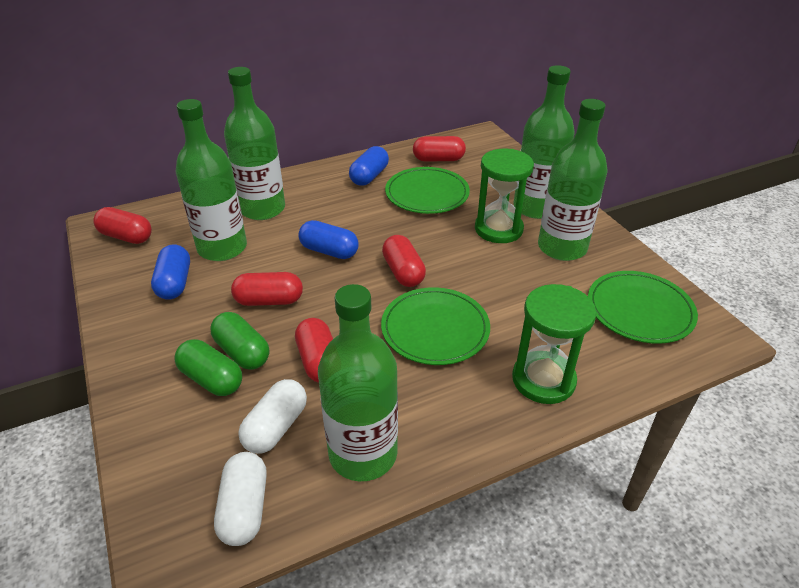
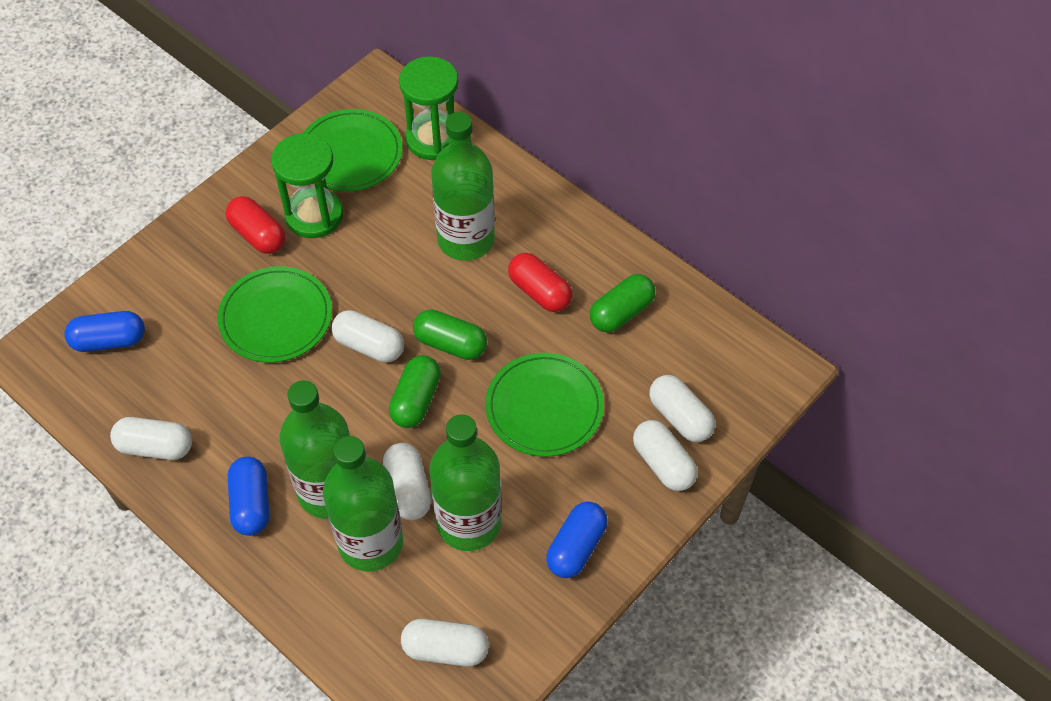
green bottle: 5 -> 4
green capsule: 2 -> 3
red capsule: 5 -> 2
white capsule: 2 -> 6

